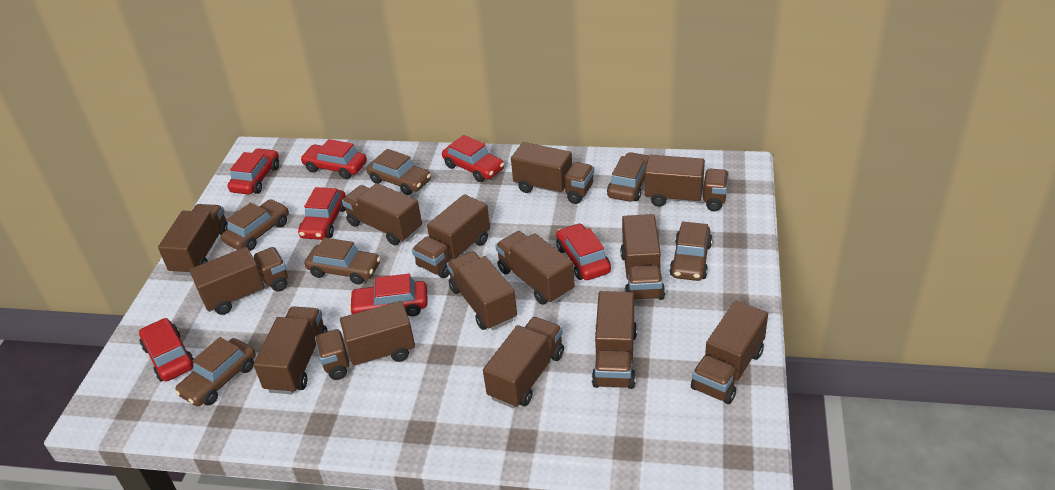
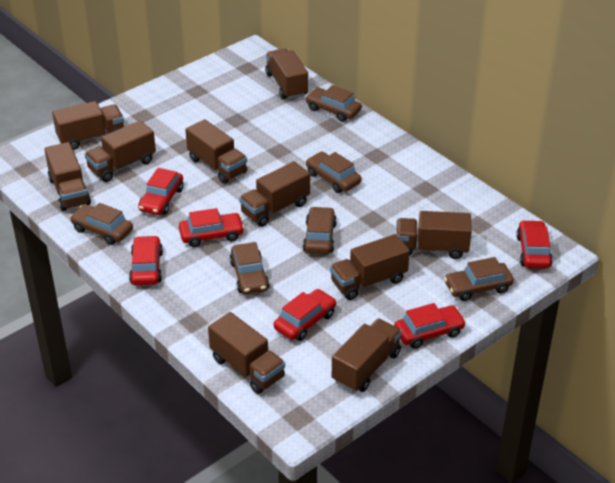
brown truck: 14 -> 10
red car: 7 -> 6

